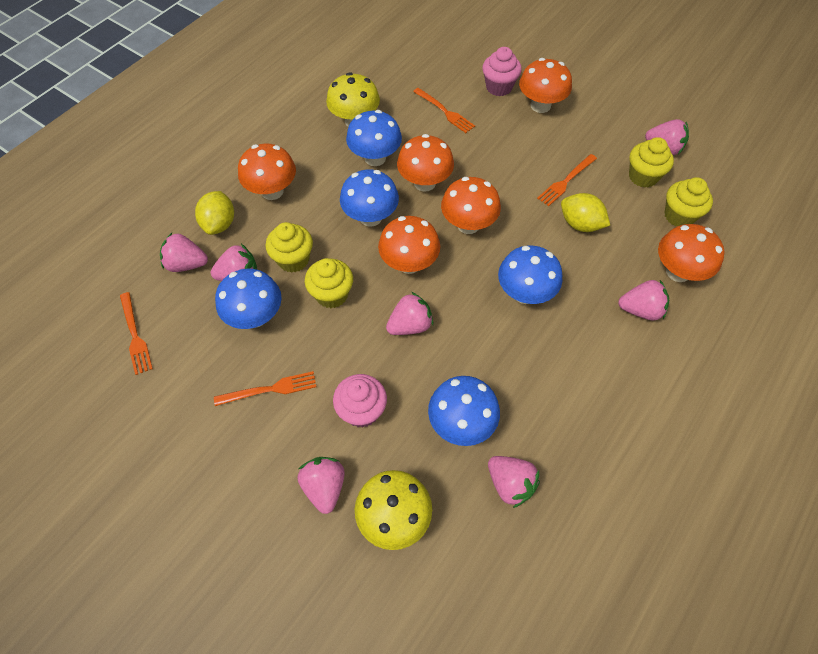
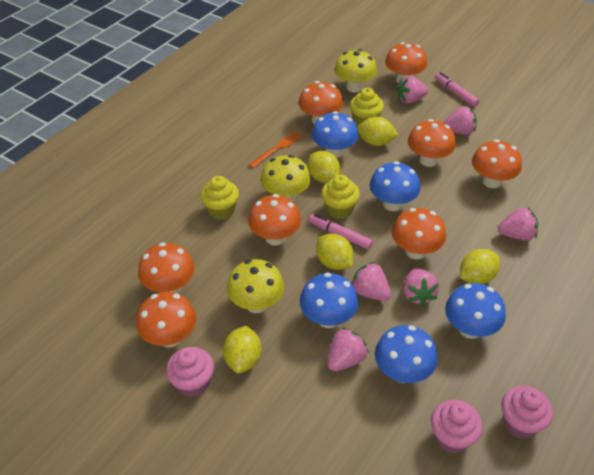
orange fork: 4 -> 1
orange mushroom: 6 -> 8
pink cupcake: 2 -> 3
pink marker: 0 -> 2
pink strawberry: 7 -> 6
yellow cupcake: 4 -> 3
yellow lemon: 2 -> 5
yellow mushroom: 2 -> 3

